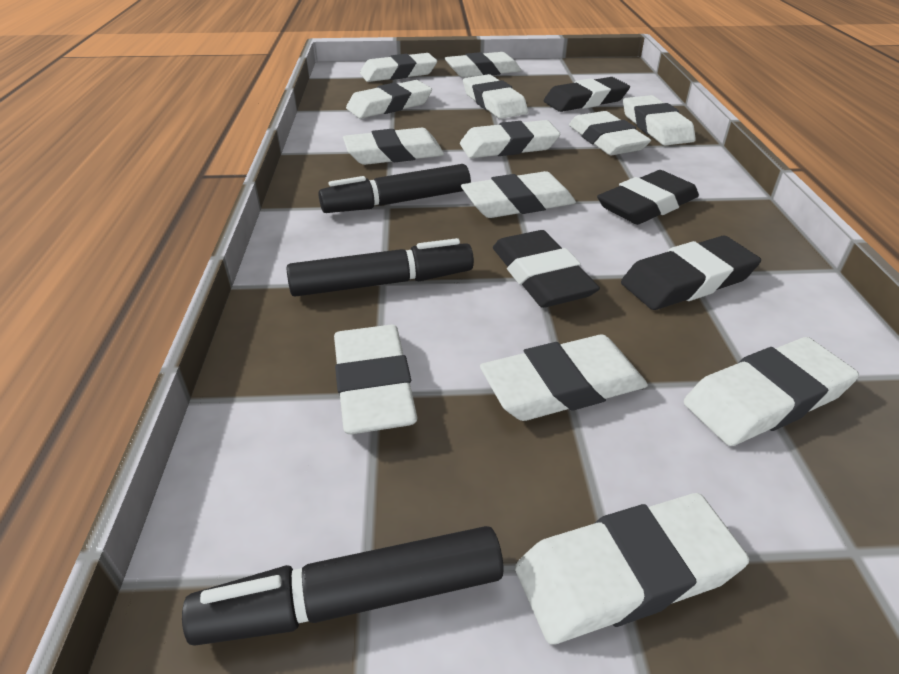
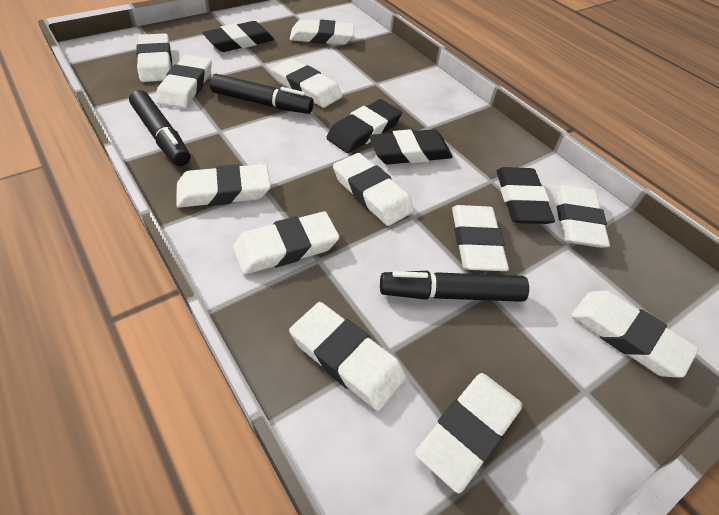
white eraser: 13 -> 12

